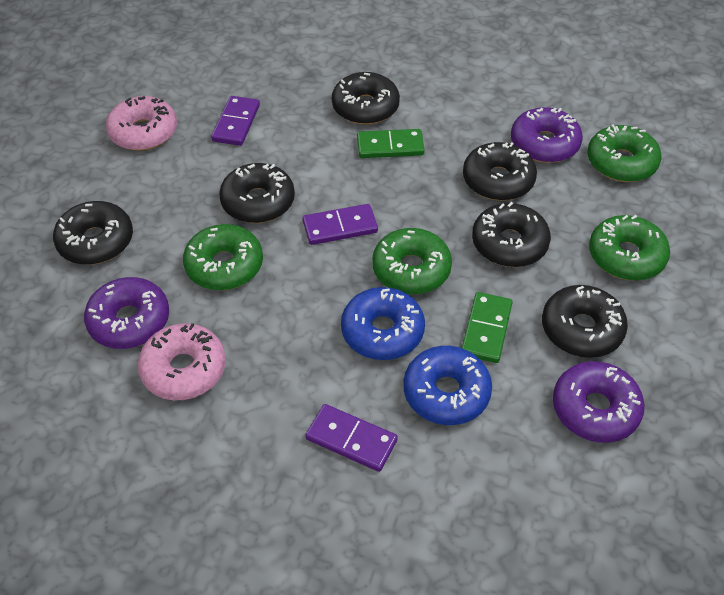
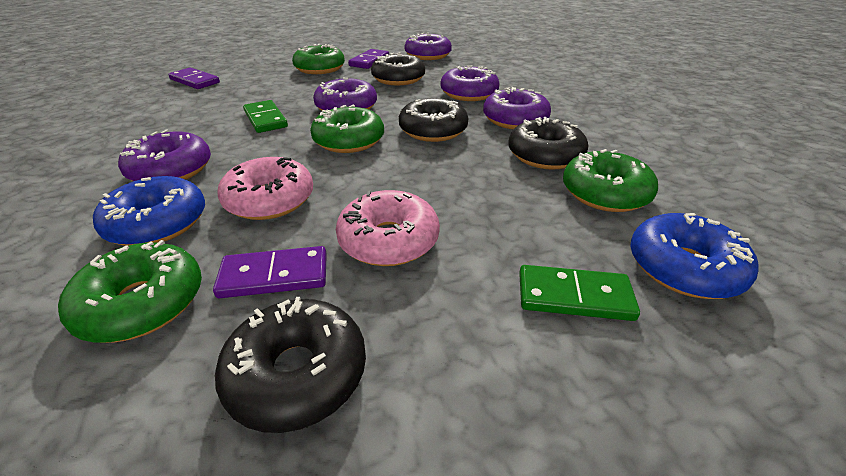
black donut: 6 -> 4
purple donut: 3 -> 5

